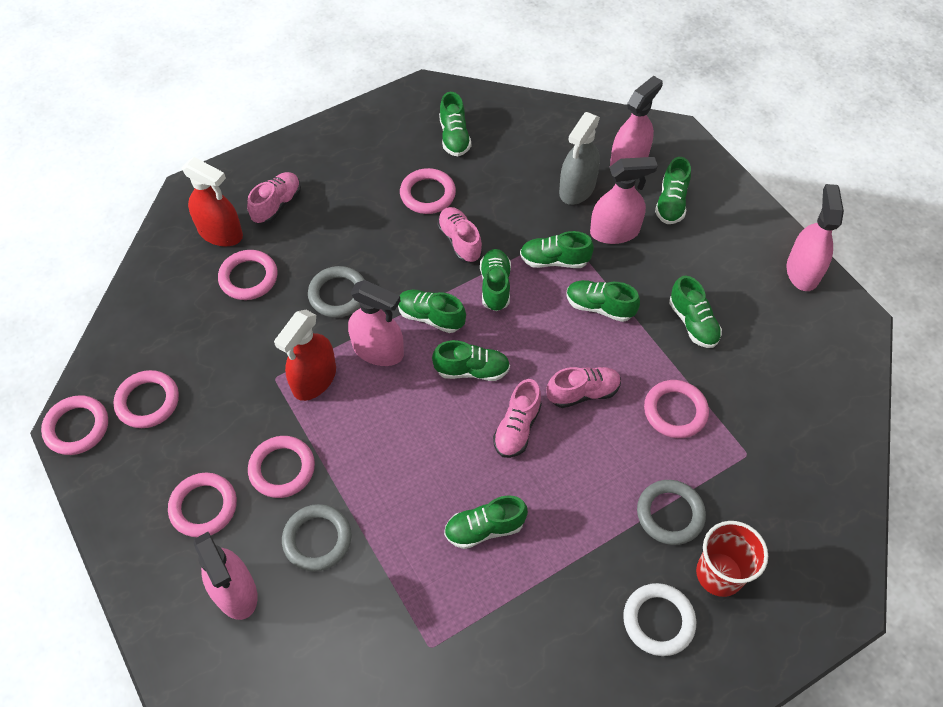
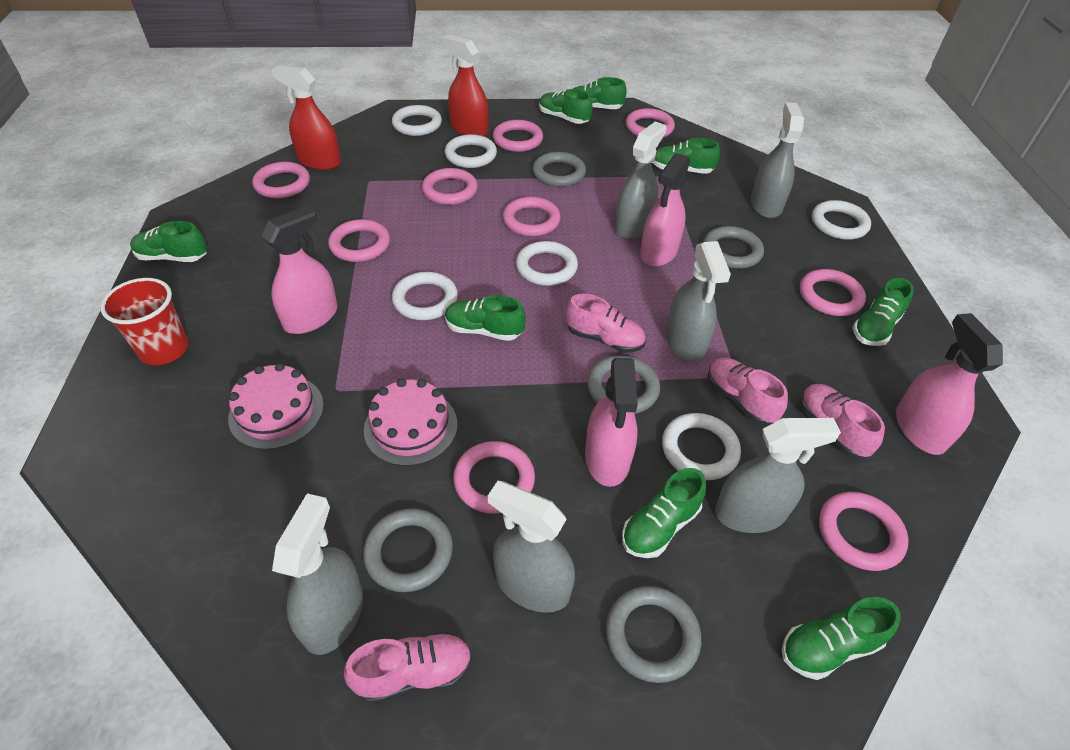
green shoe: 9 -> 8
grey ring: 3 -> 5
grey spray bottle: 1 -> 6
pink cake: 0 -> 2
pink ring: 7 -> 9
pink spray bottle: 5 -> 4
white ring: 1 -> 6

